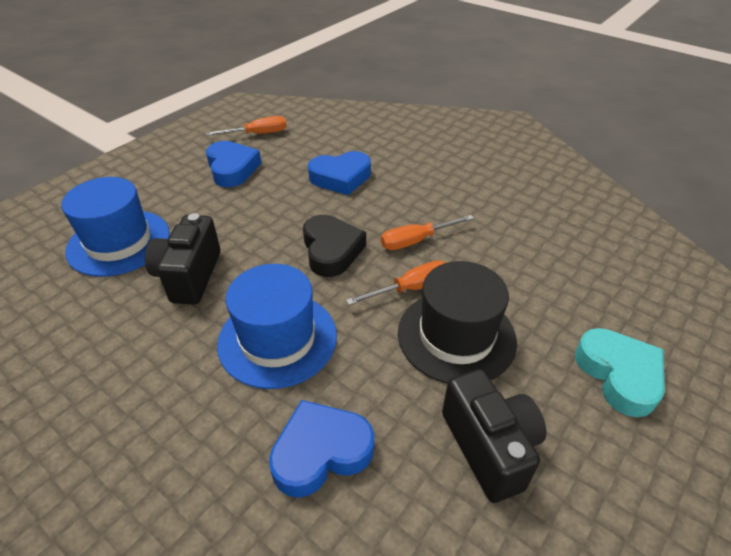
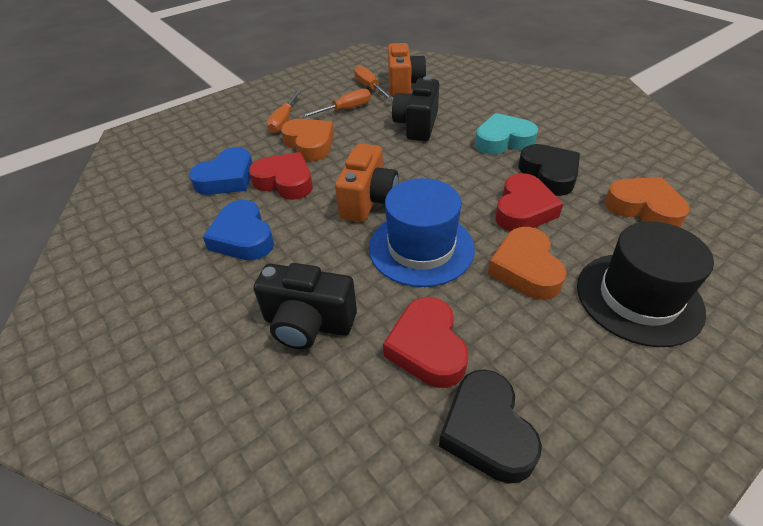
black heart: 1 -> 2
blue hat: 2 -> 1
blue heart: 3 -> 2
orange camera: 0 -> 2
orange heart: 0 -> 3
red heart: 0 -> 3

